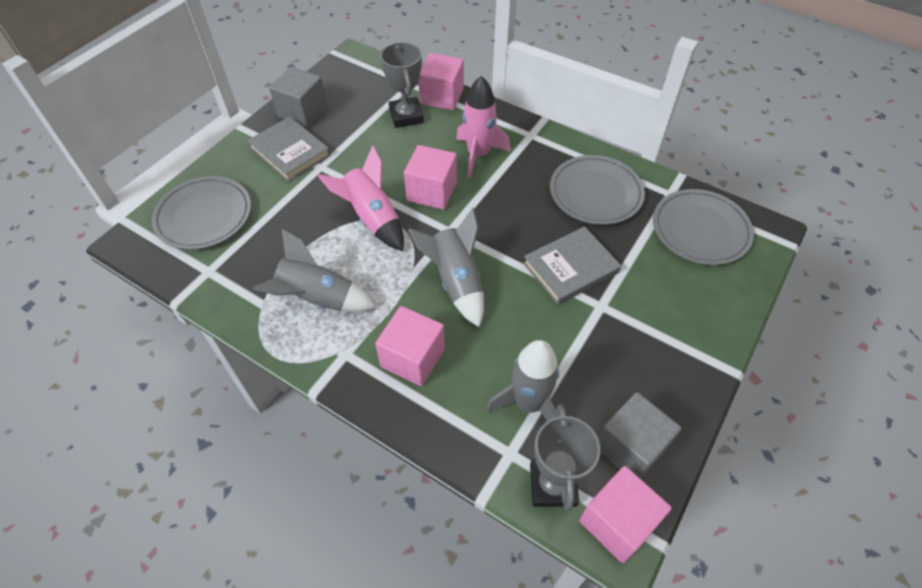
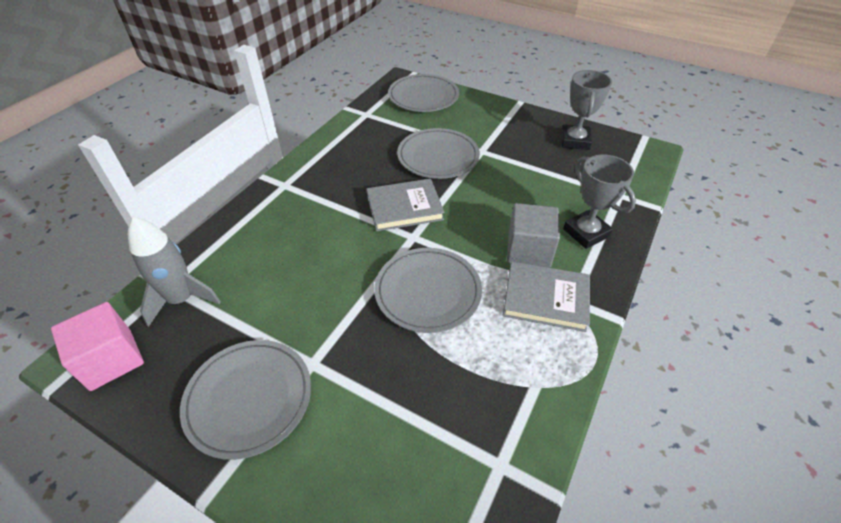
grey cube: 2 -> 1
grey plate: 3 -> 4
grey rocket: 3 -> 1
pink cube: 4 -> 1
pink rocket: 2 -> 0

